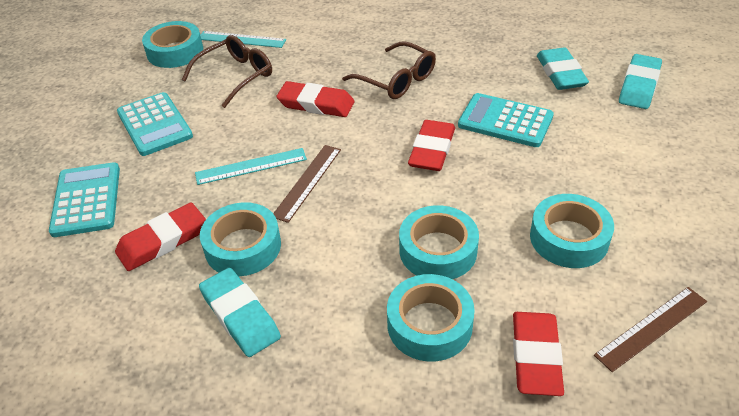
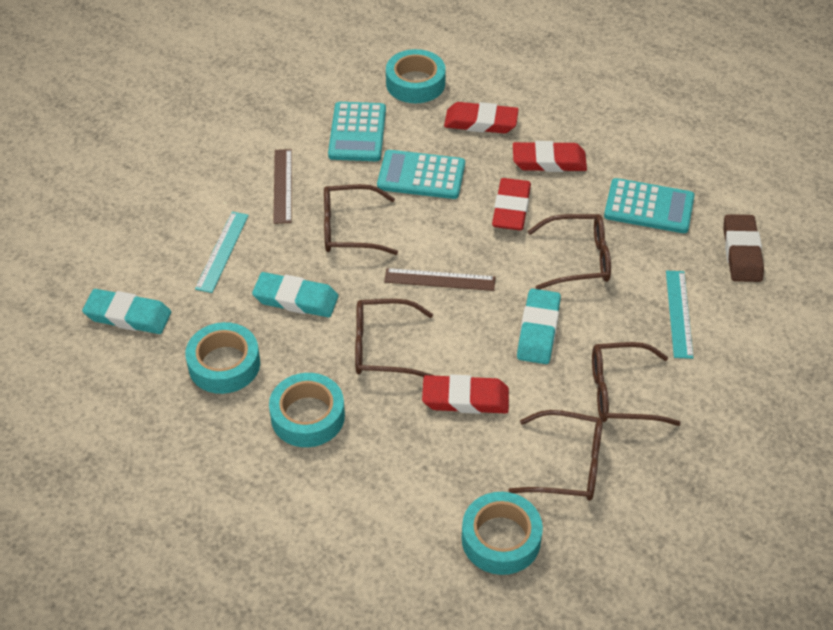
brown eraser: 0 -> 1
brown glasses: 2 -> 5
turquoise tape: 5 -> 4

